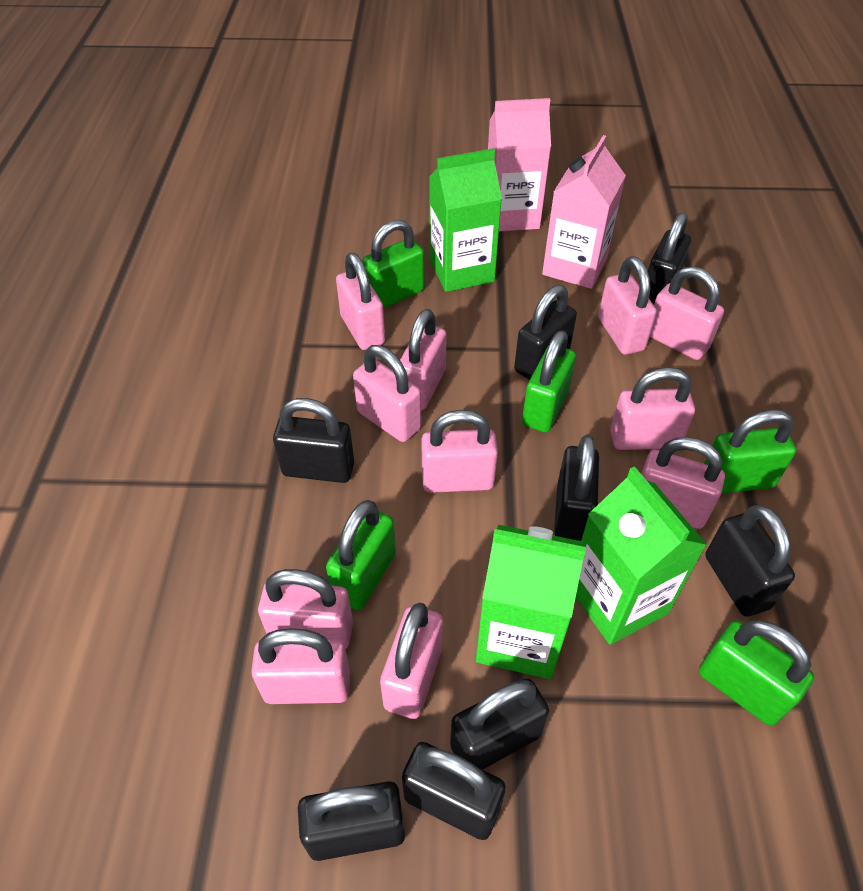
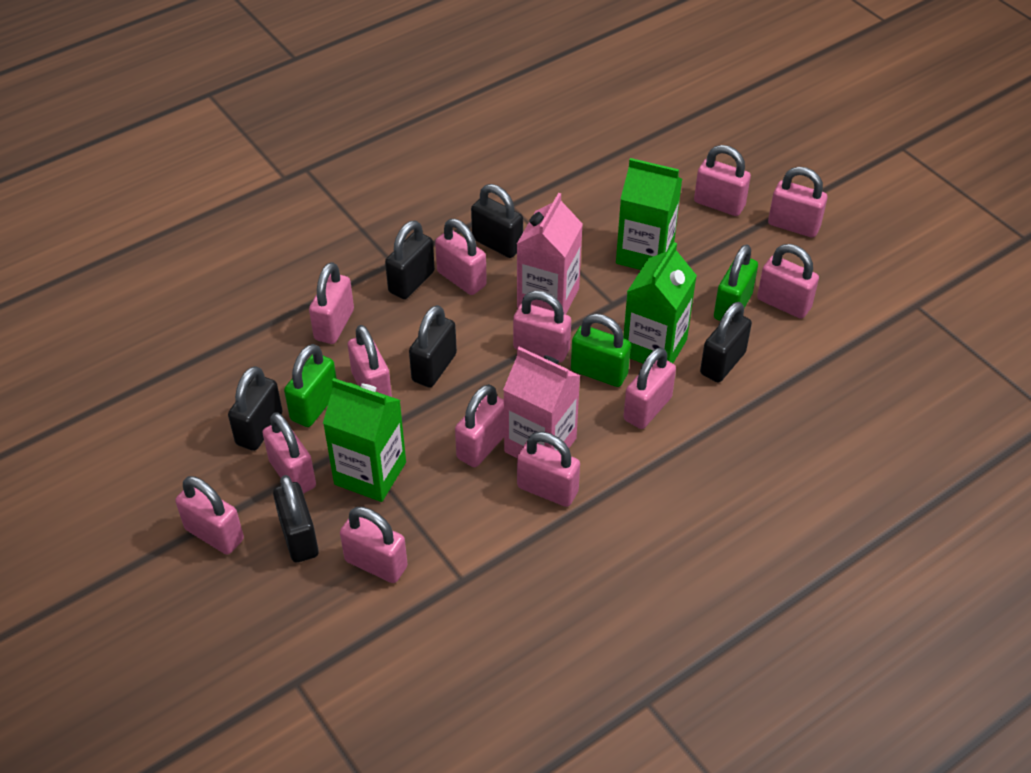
black padlock: 8 -> 6
green padlock: 5 -> 3
pink padlock: 11 -> 13

